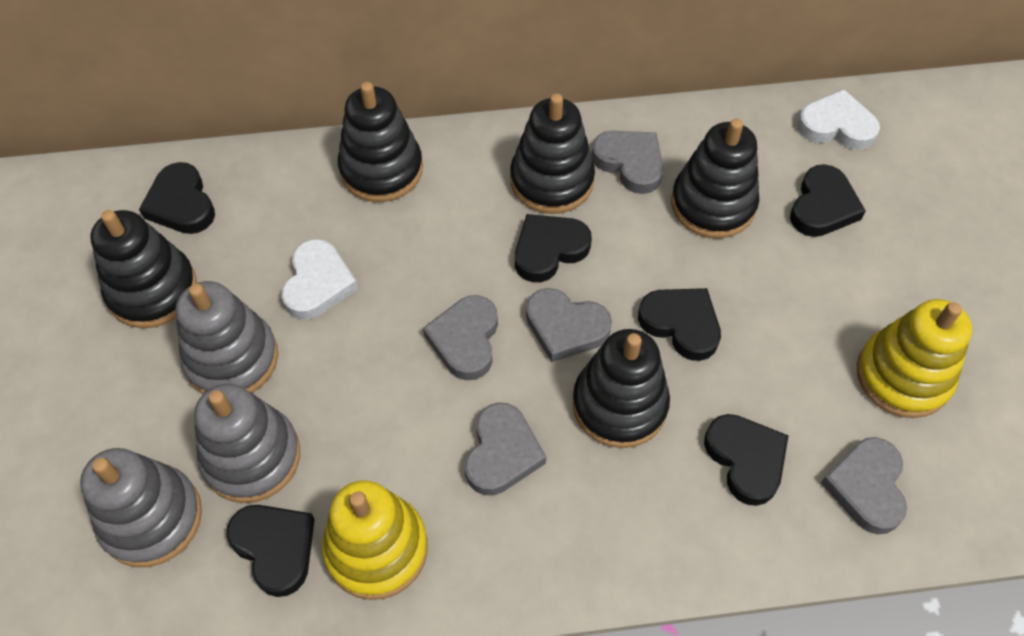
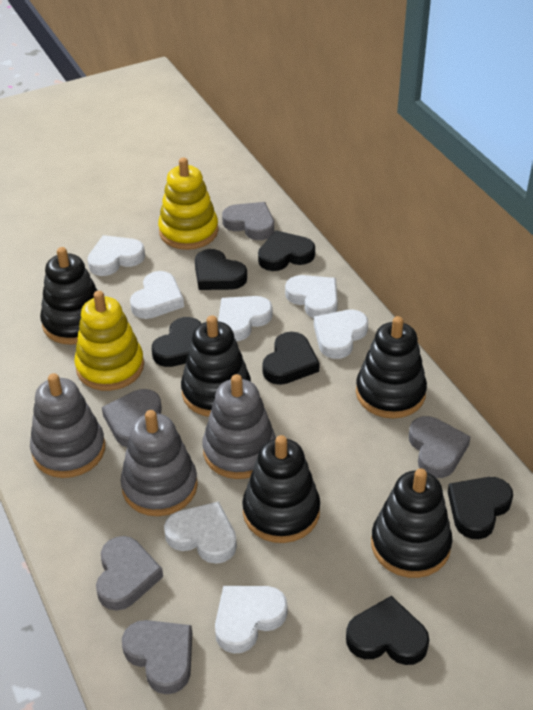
white heart: 2 -> 7

